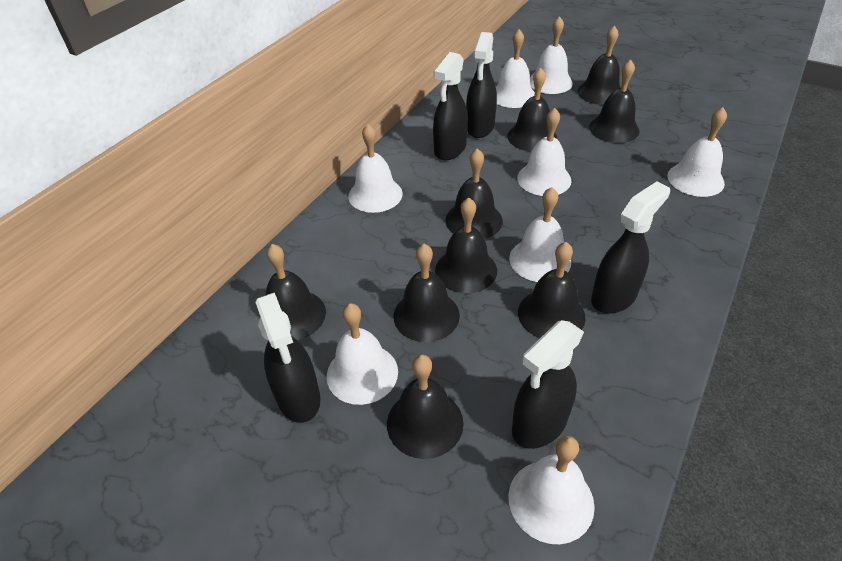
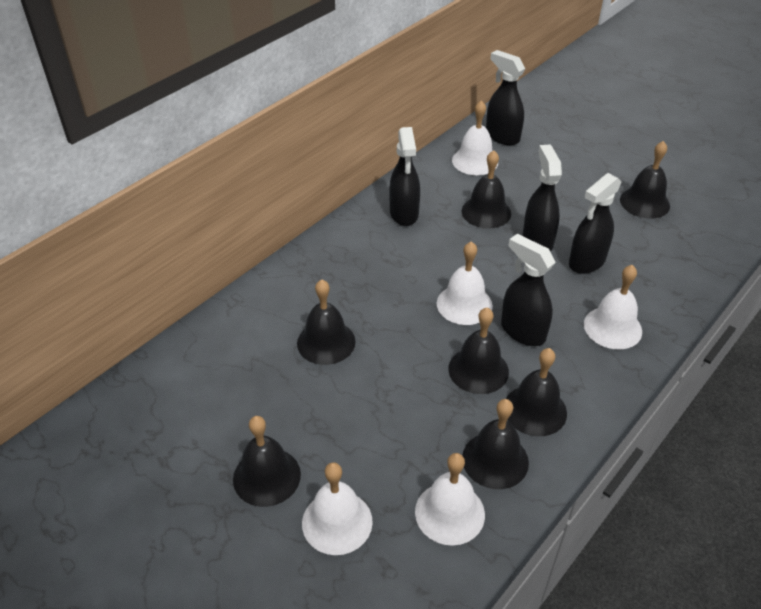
black bell: 9 -> 7
white bell: 8 -> 5

